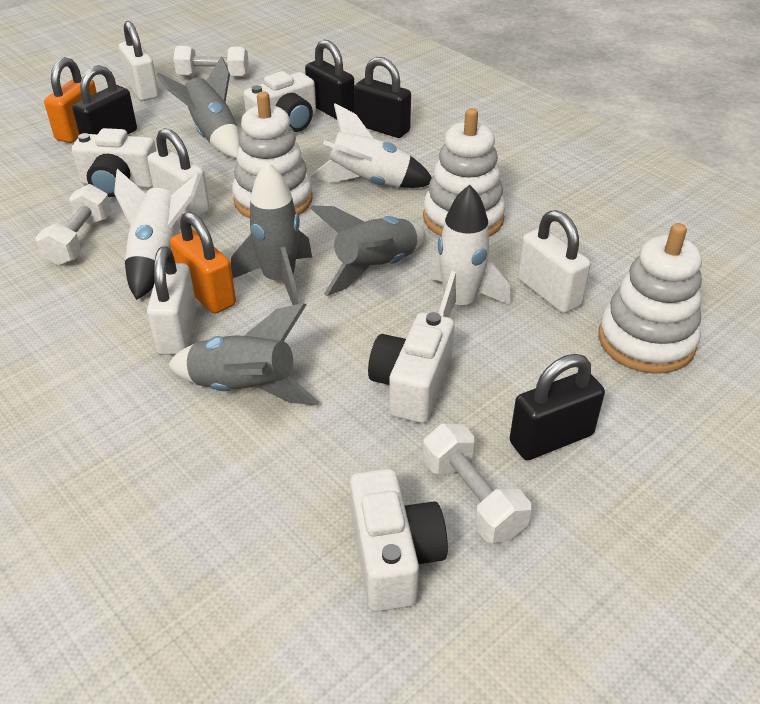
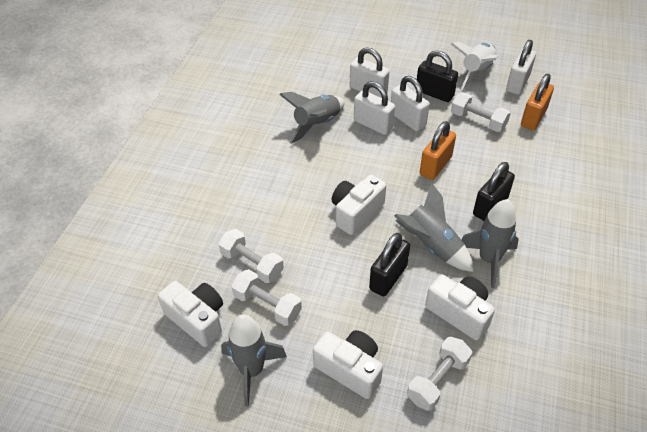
black padlock: 4 -> 3
white dumbbell: 3 -> 4
white rocket: 3 -> 1
white stacking toy: 3 -> 0

